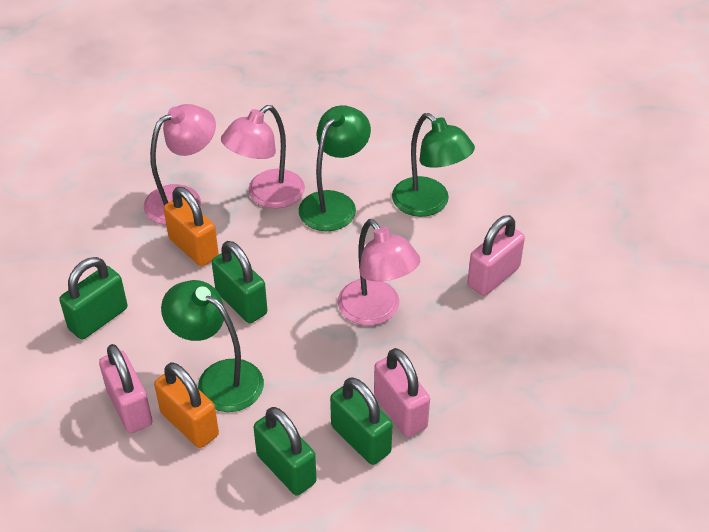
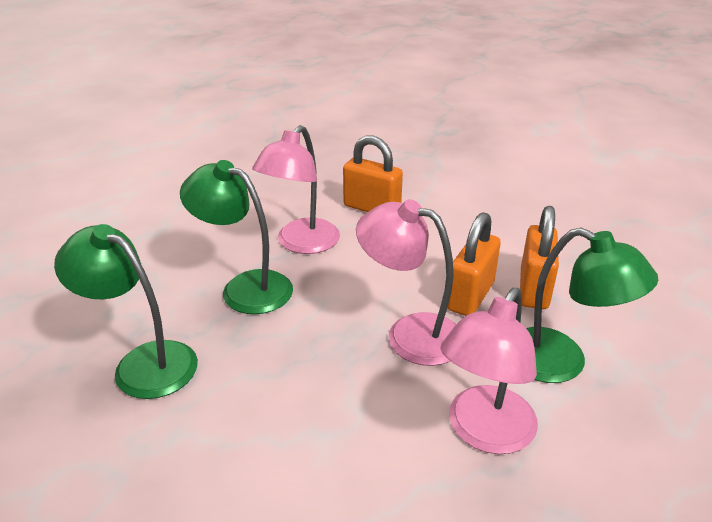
green padlock: 4 -> 0
orange padlock: 2 -> 3
pink padlock: 3 -> 0

